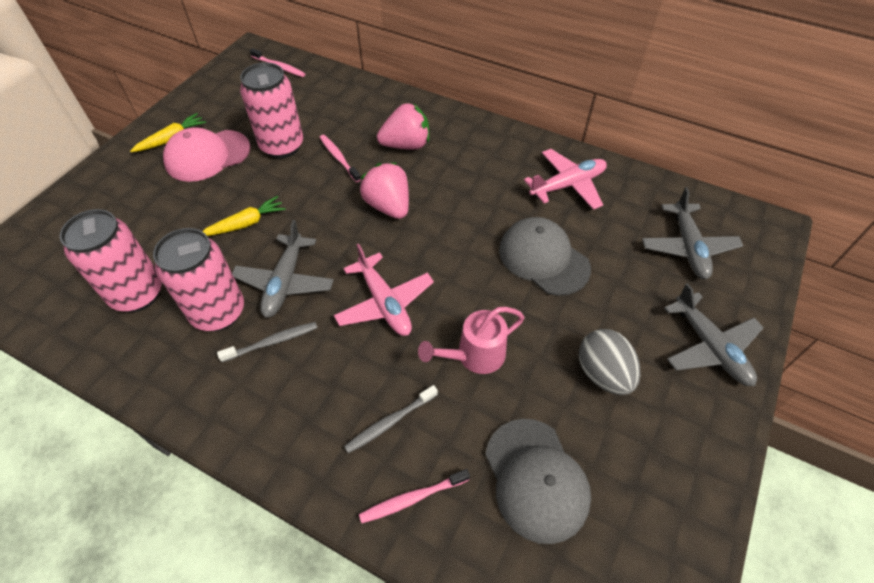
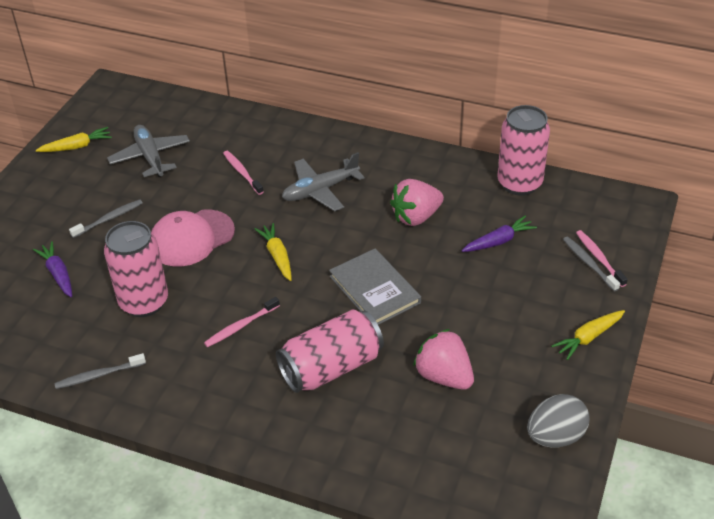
grey book: 0 -> 1
grey cap: 2 -> 0
grey plane: 3 -> 2
grey toothbrush: 2 -> 3
pink plane: 2 -> 0
pink watering can: 1 -> 0
purple carrot: 0 -> 2
yellow carrot: 2 -> 3

